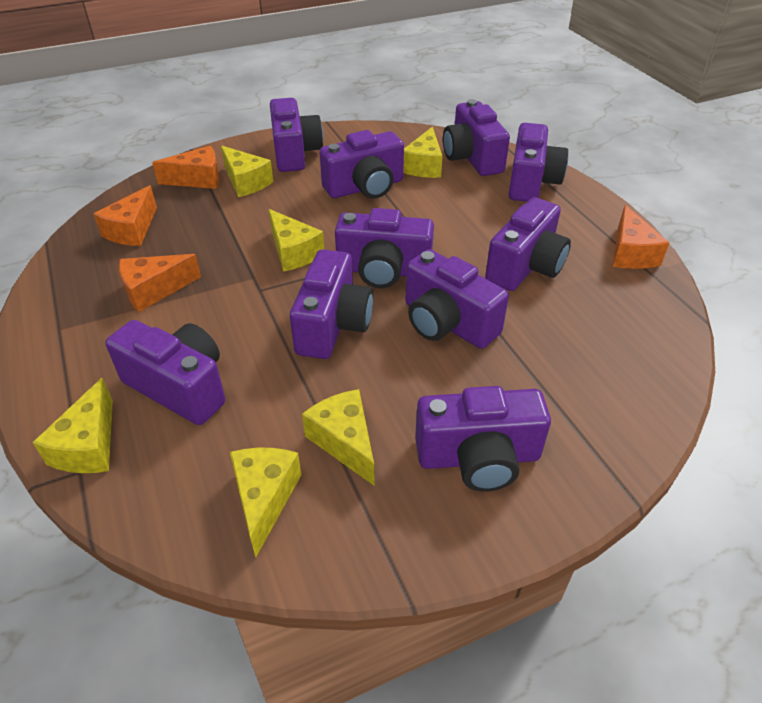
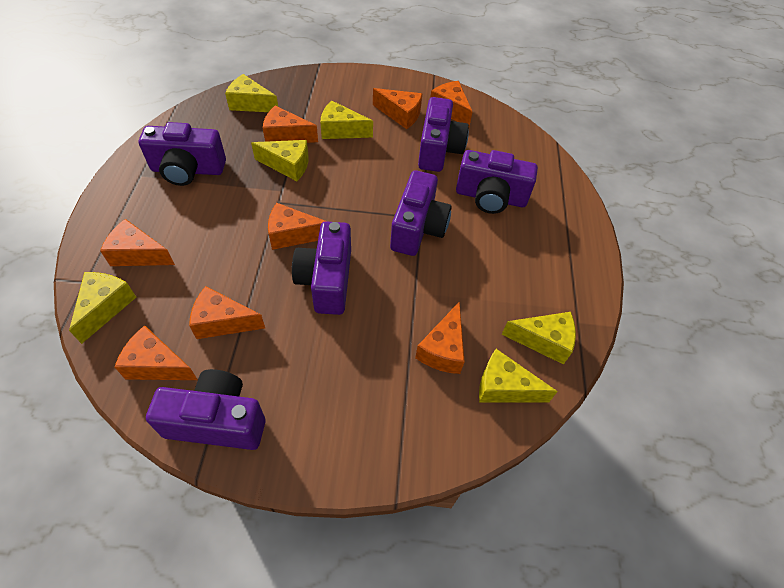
orange cheese: 4 -> 8
purple camera: 10 -> 6

